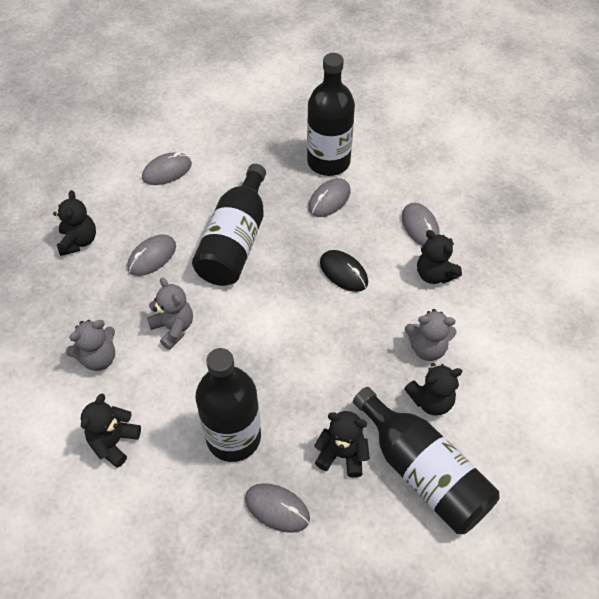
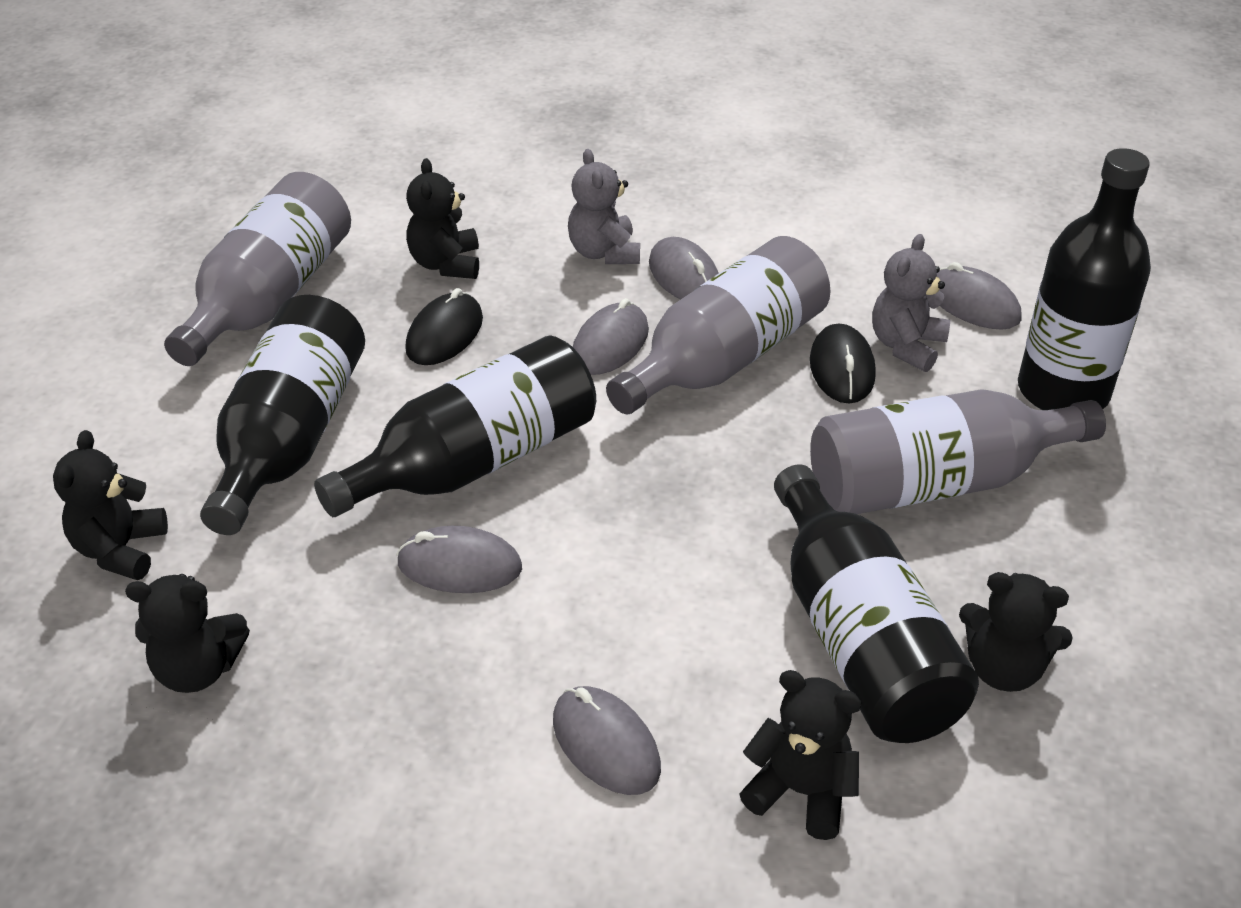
black mouse: 1 -> 2
grey bottle: 0 -> 3
grey teddy bear: 3 -> 2

